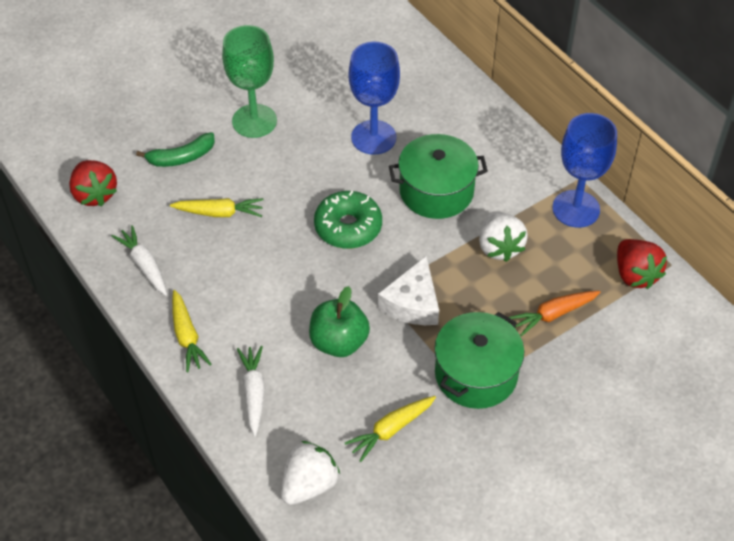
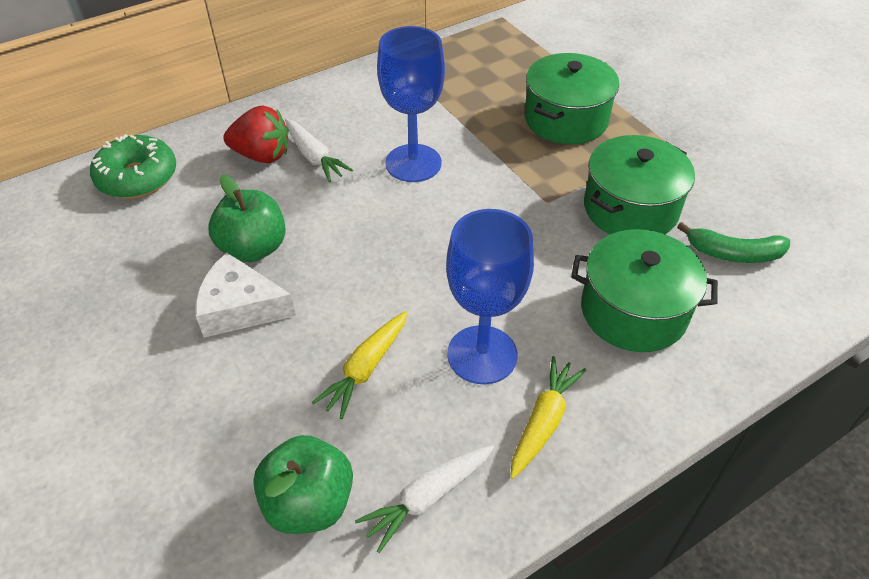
green apple: 1 -> 2
green goblet: 1 -> 0
green pot: 2 -> 3
orange carrot: 1 -> 0
red strawberry: 2 -> 1
white strawberry: 2 -> 0
yellow carrot: 3 -> 2

